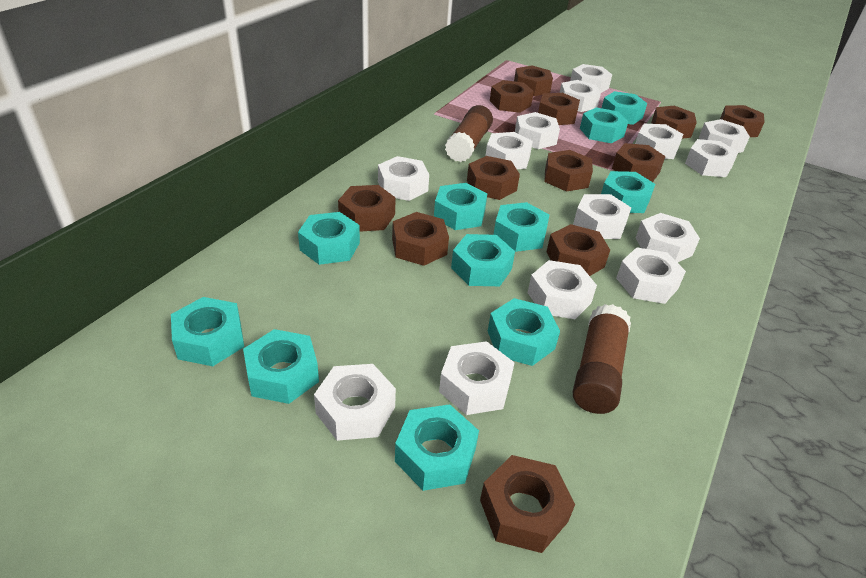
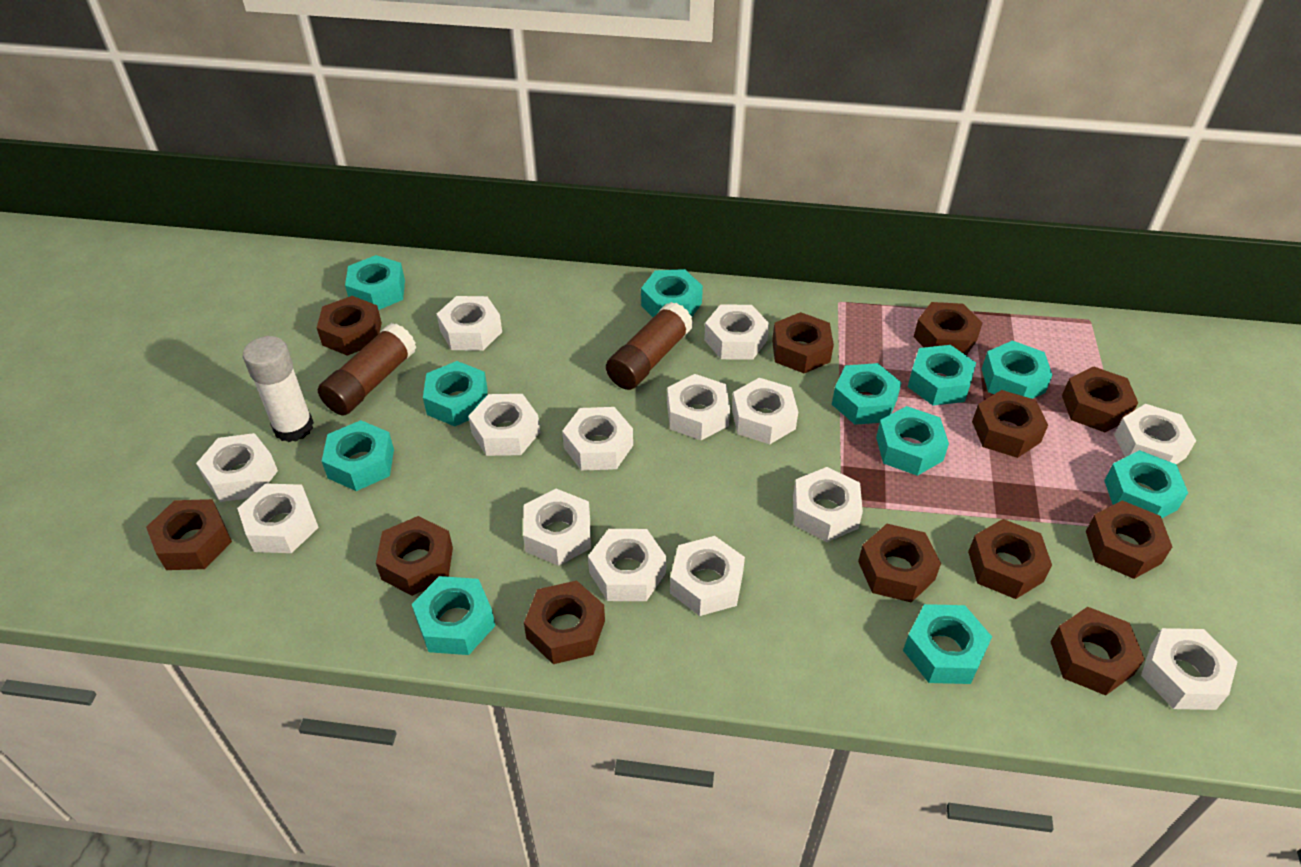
white glue stick: 0 -> 1

